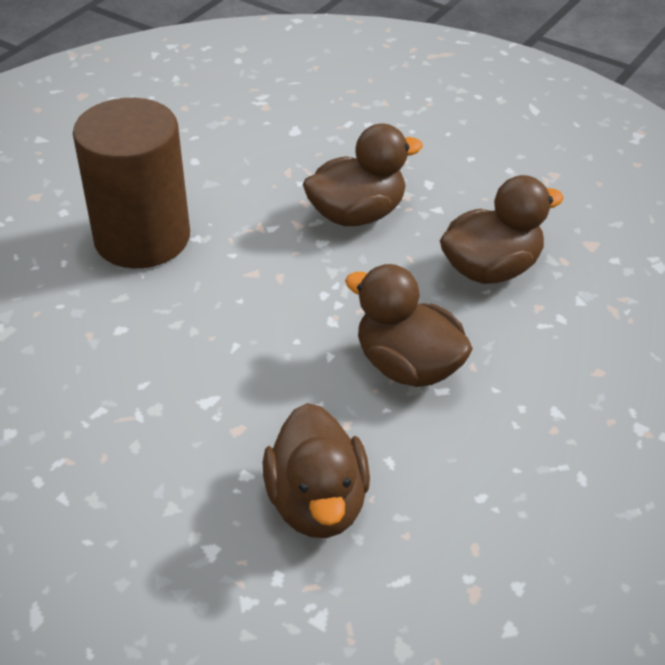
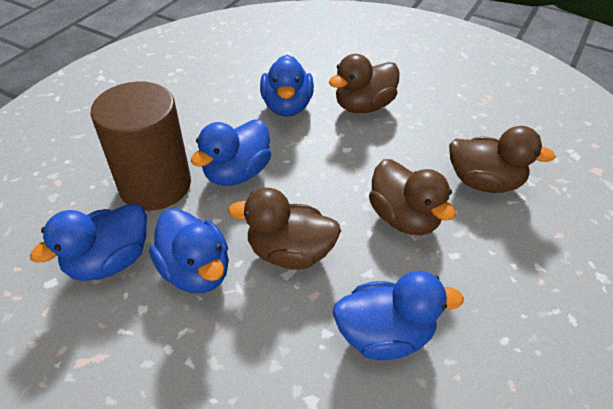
blue duck: 0 -> 5

